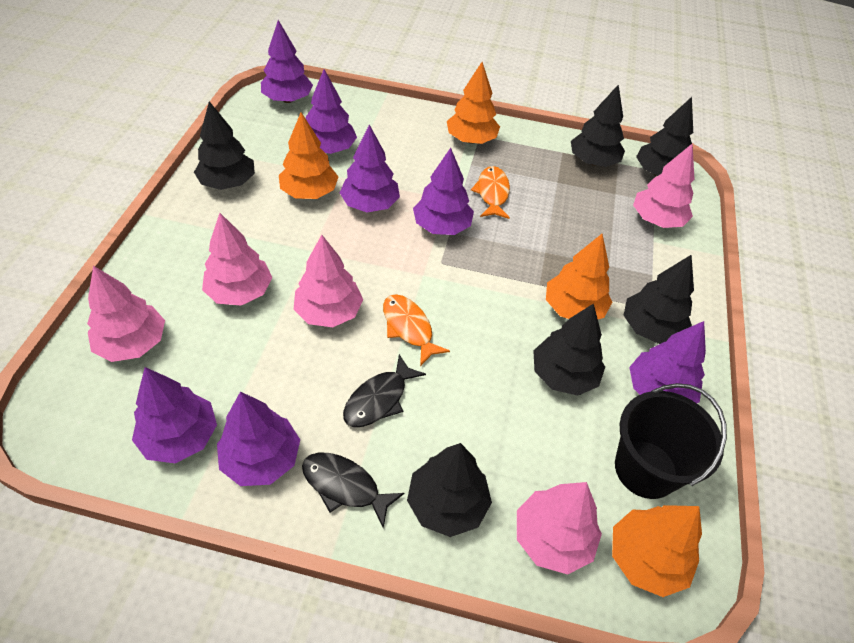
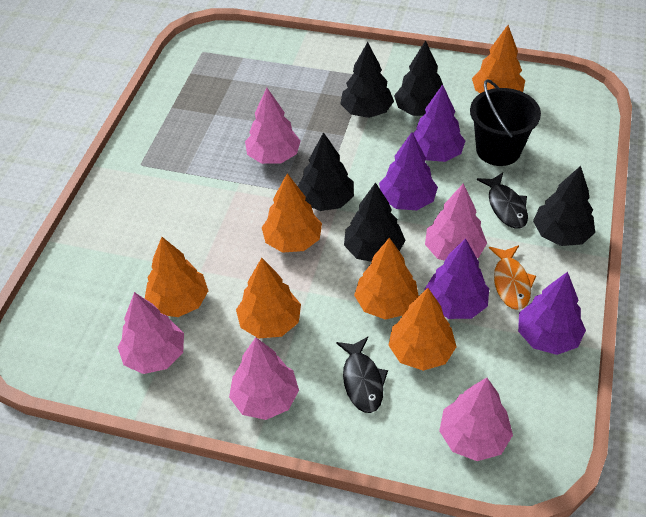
black tree: 6 -> 5
orange fish: 2 -> 1
orange tree: 4 -> 6
purple tree: 7 -> 4

